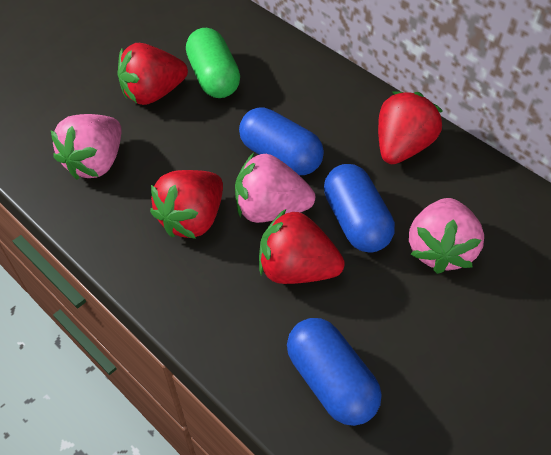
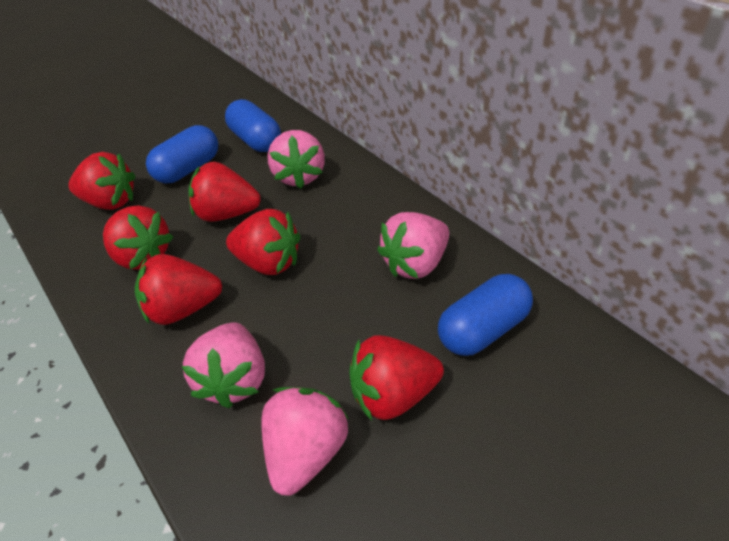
green capsule: 1 -> 0
pink strawberry: 3 -> 4
red strawberry: 4 -> 6

